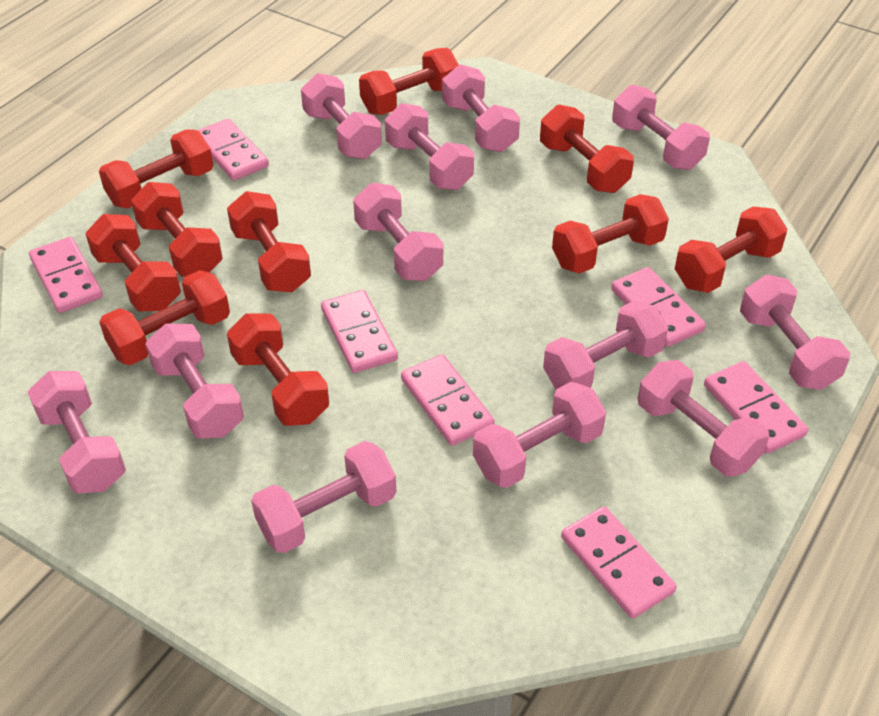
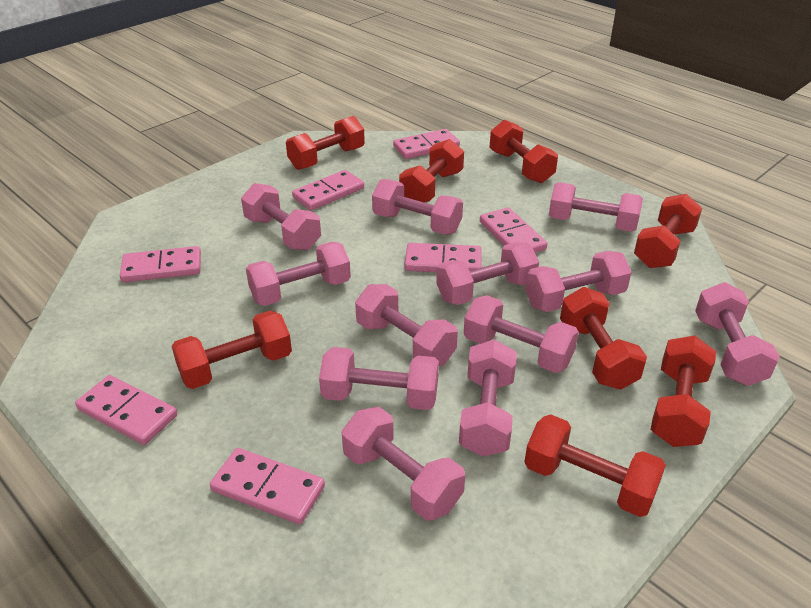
red dumbbell: 10 -> 8

